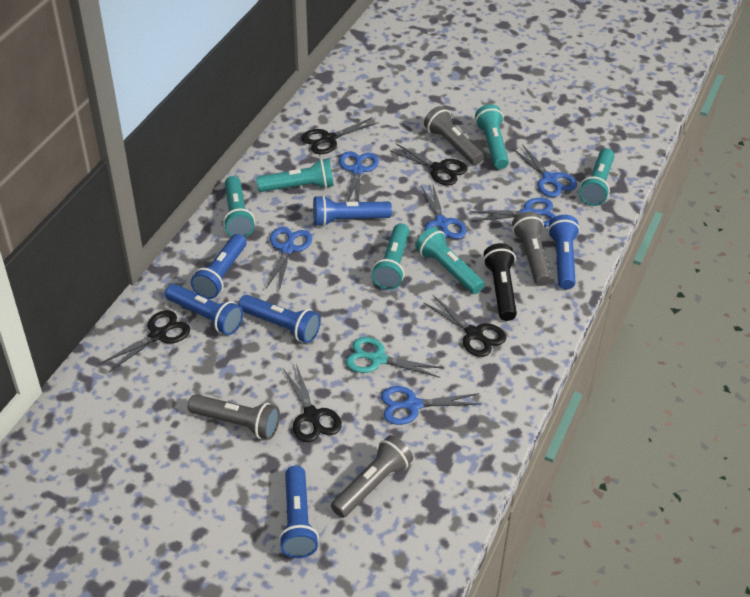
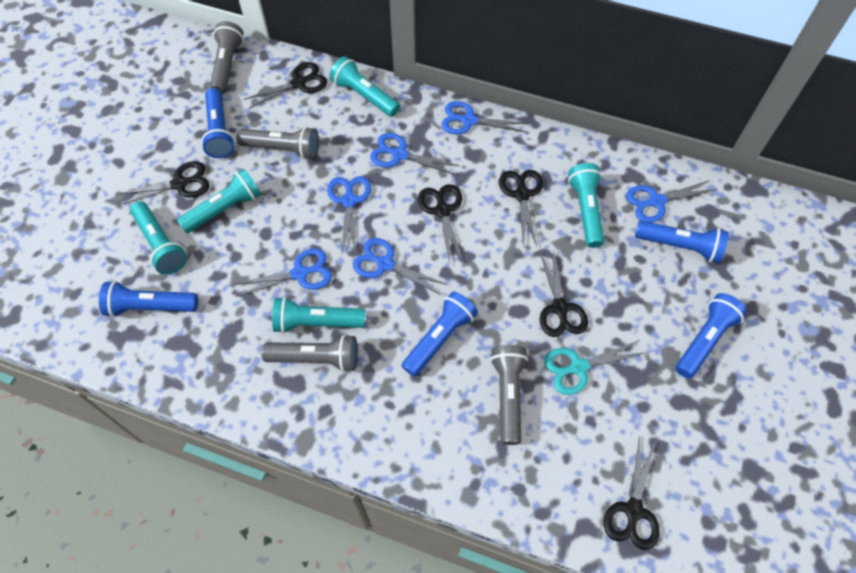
black flashlight: 1 -> 0
black scissors: 5 -> 6
blue flashlight: 6 -> 5
turquoise flashlight: 6 -> 5

